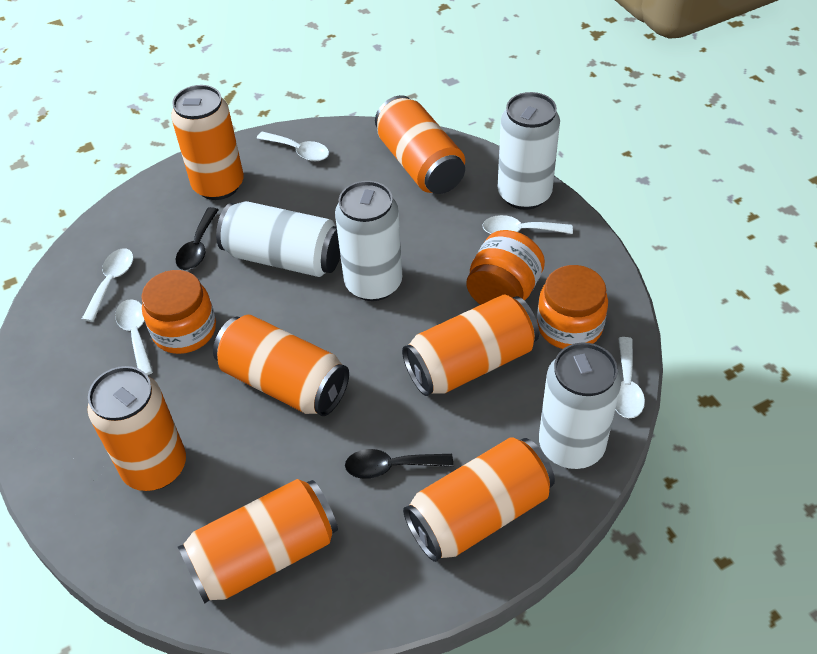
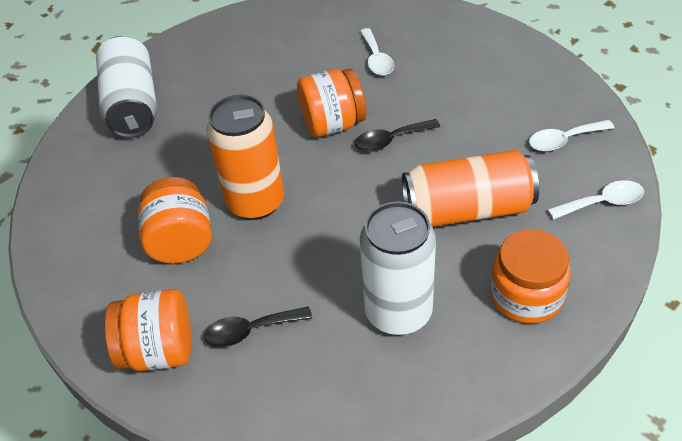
orange can: 7 -> 2
orange jar: 3 -> 4
white can: 4 -> 2
white spoon: 5 -> 3

